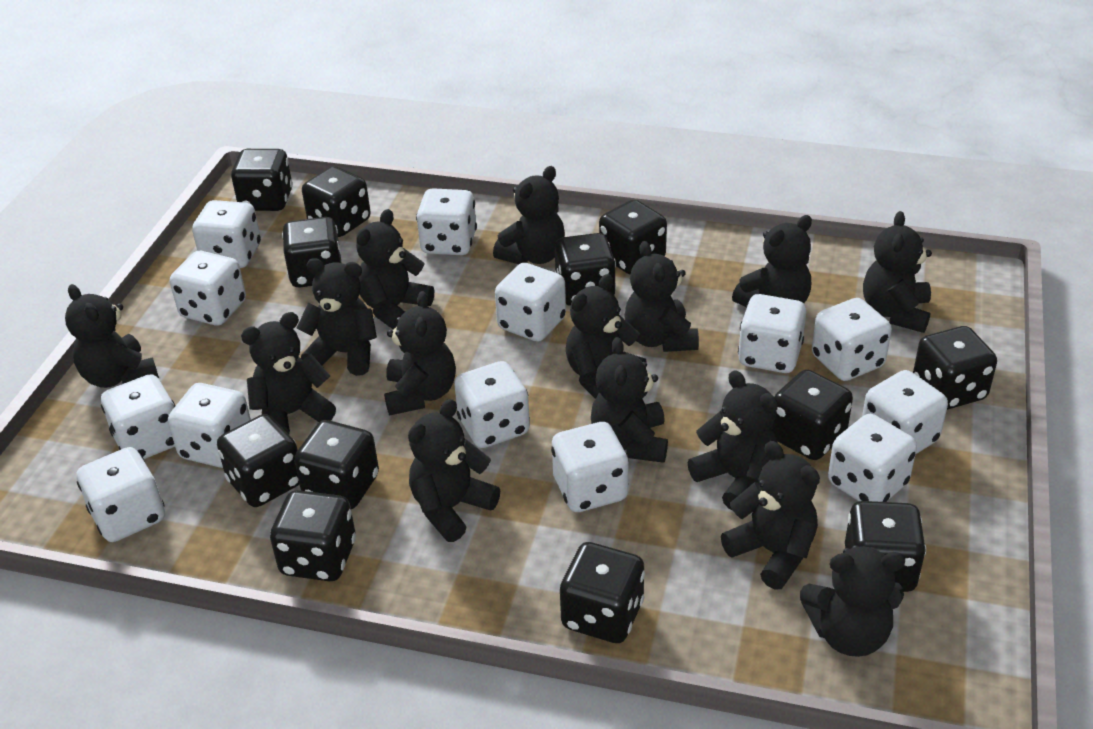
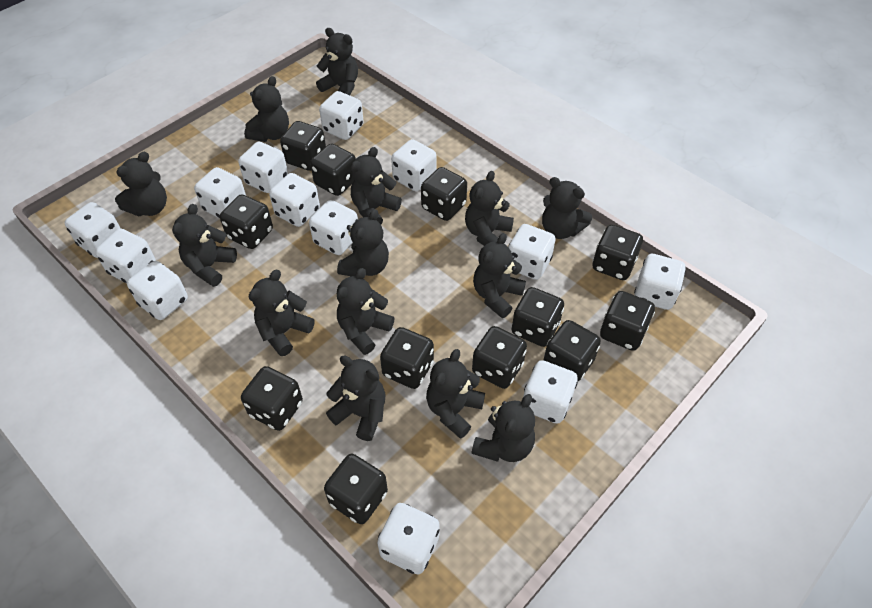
black teddy bear: 15 -> 14

